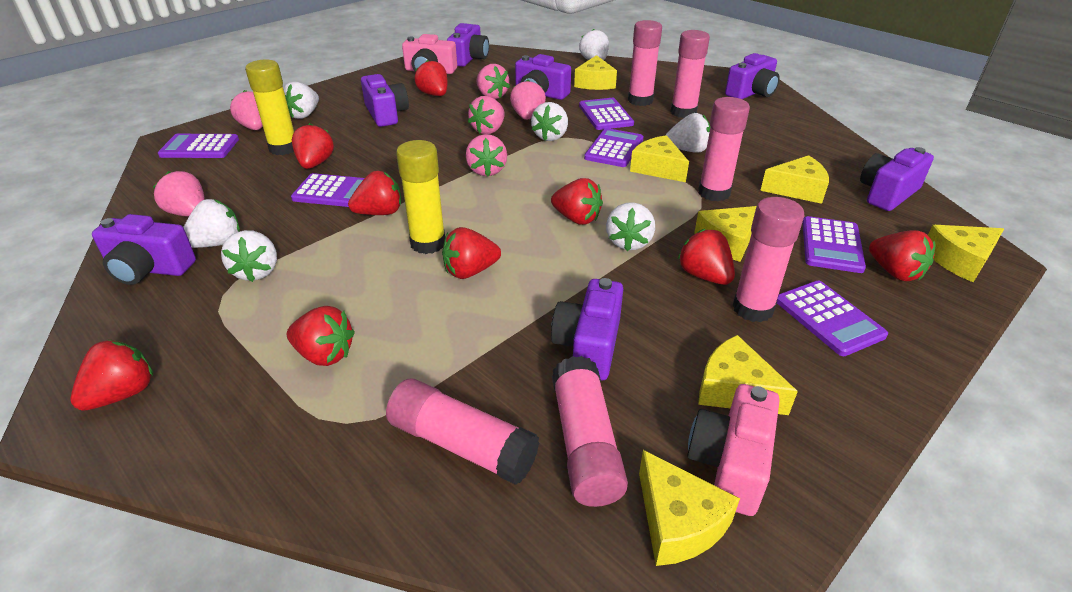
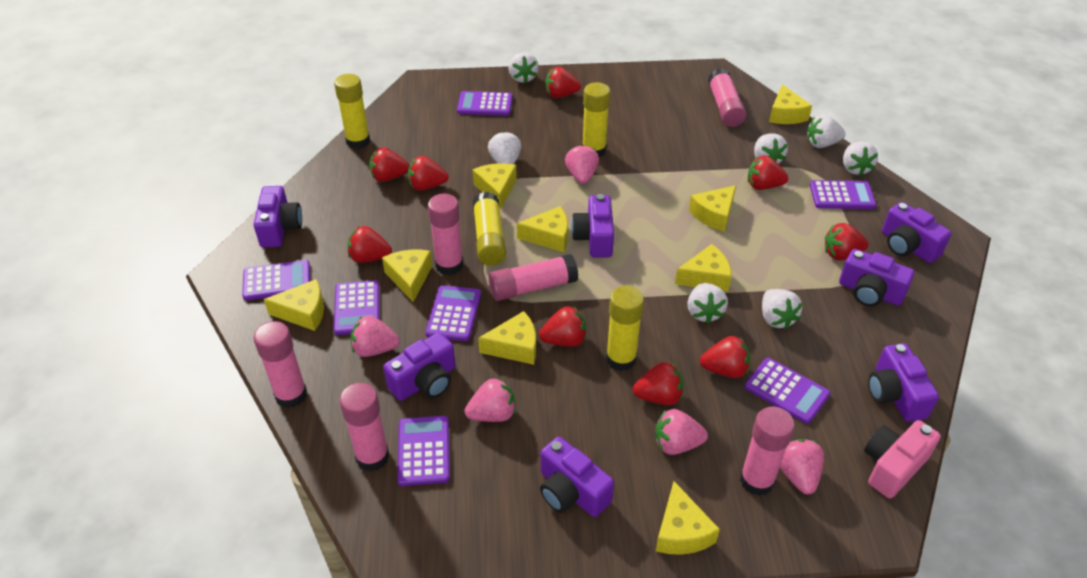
pink camera: 2 -> 1
pink strawberry: 6 -> 5
purple calculator: 6 -> 7
yellow cheese: 7 -> 9
yellow glue stick: 2 -> 4

